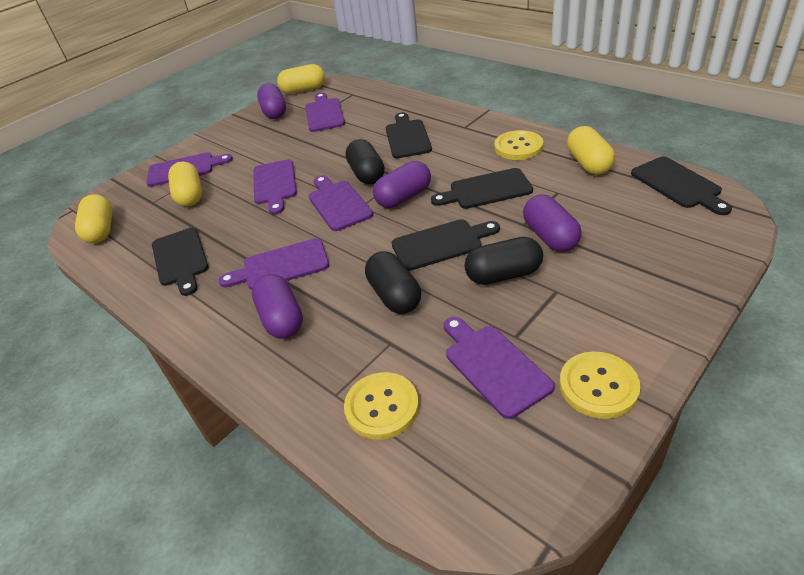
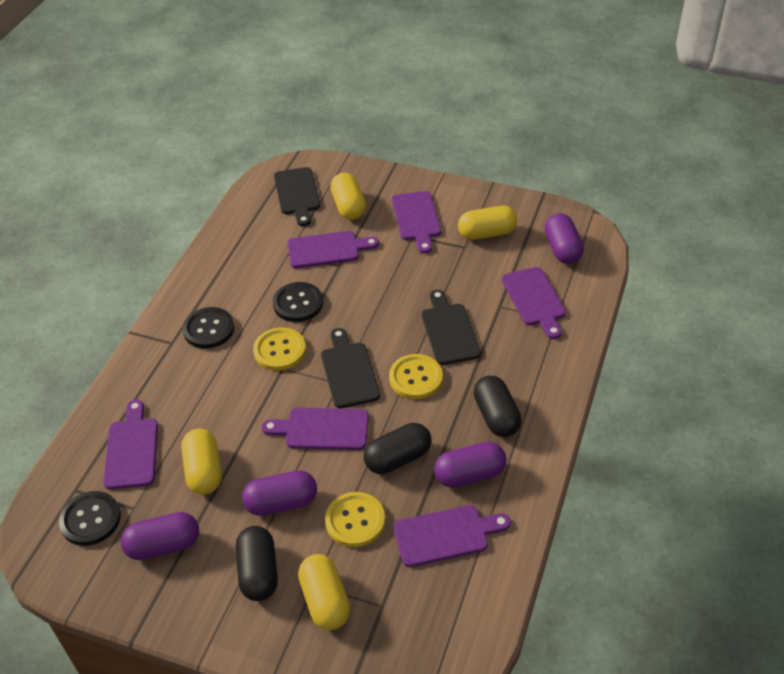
black button: 0 -> 3
black cutting board: 5 -> 3

